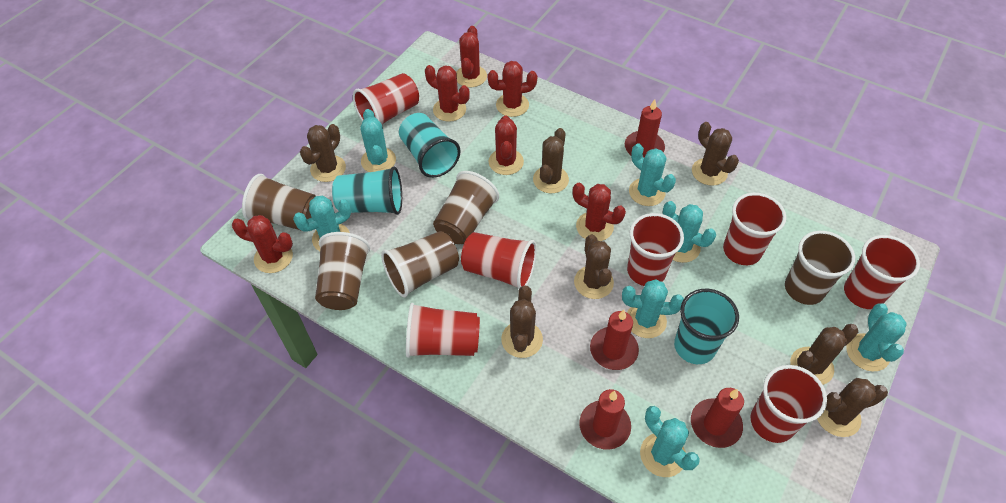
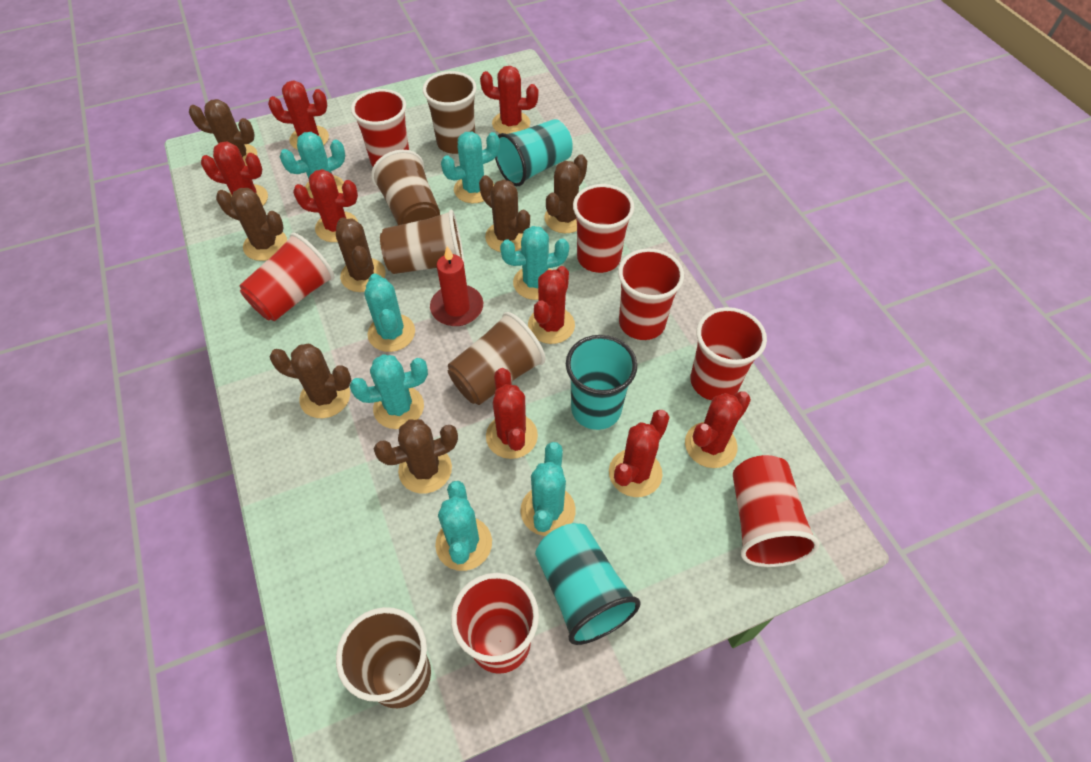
red cactus: 6 -> 8
red candle: 4 -> 1

